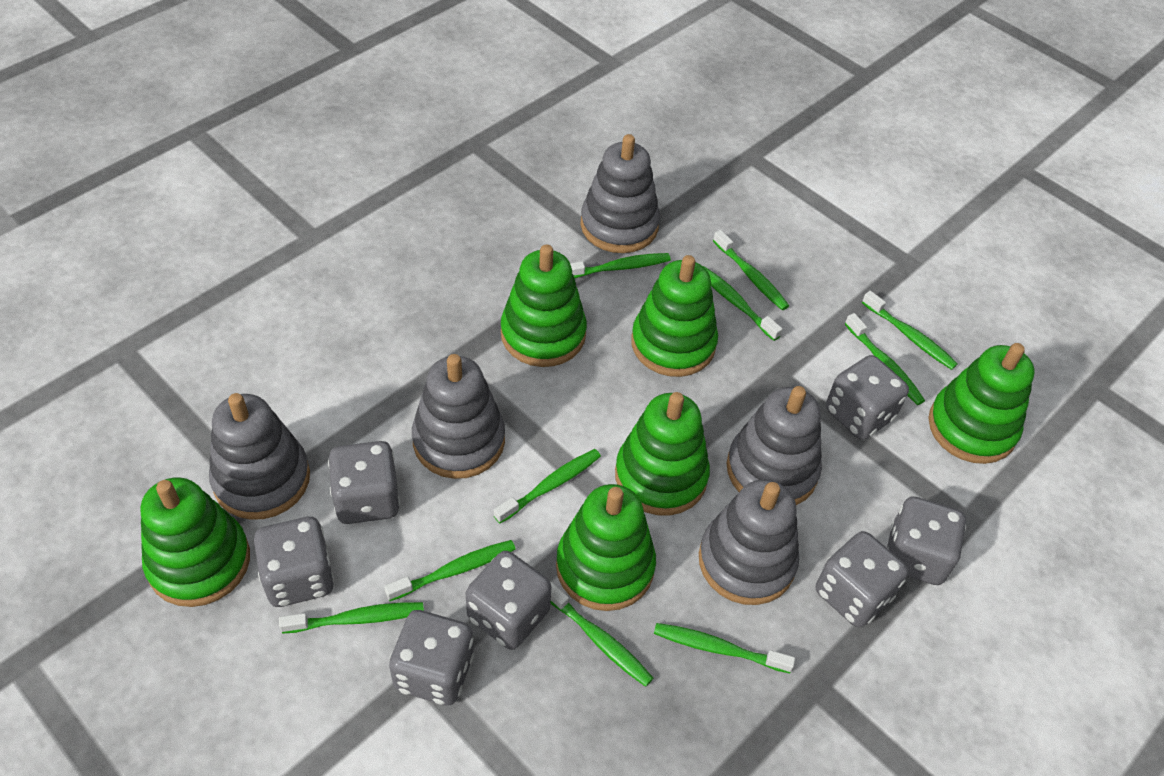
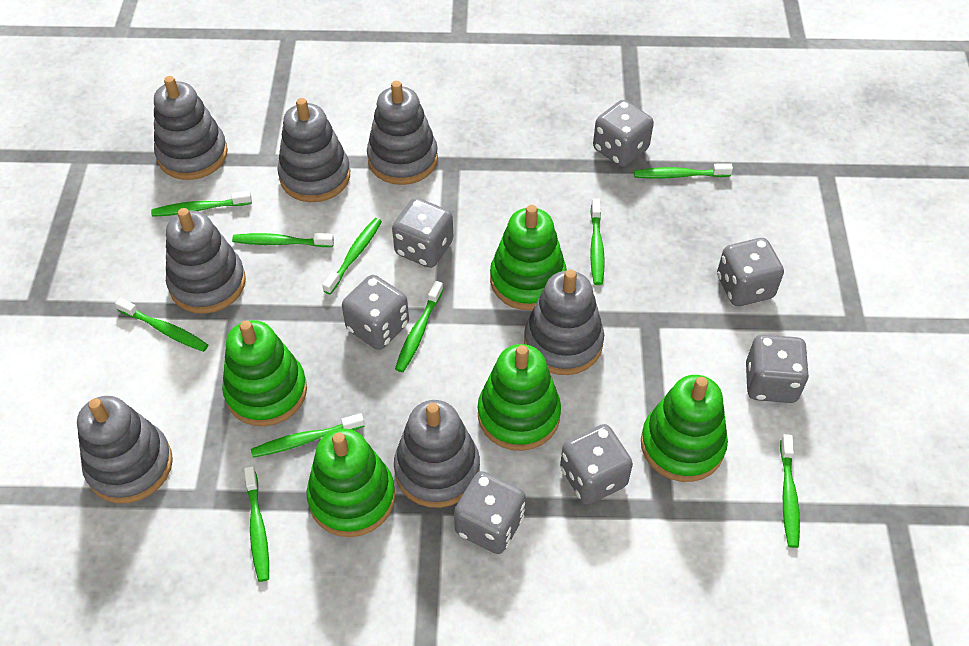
green stacking toy: 6 -> 5
grey stacking toy: 5 -> 7

